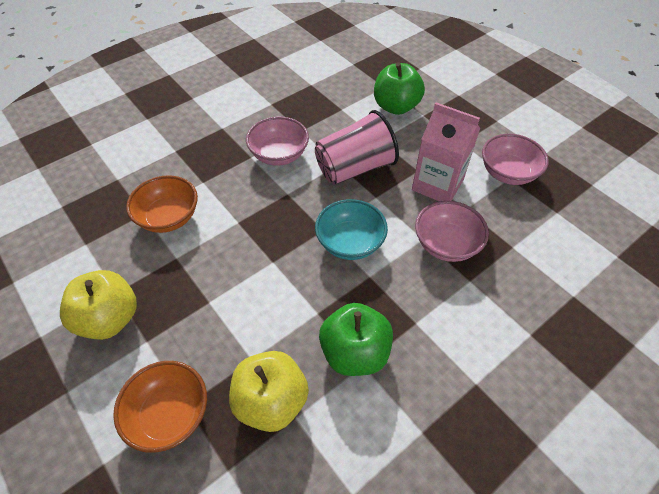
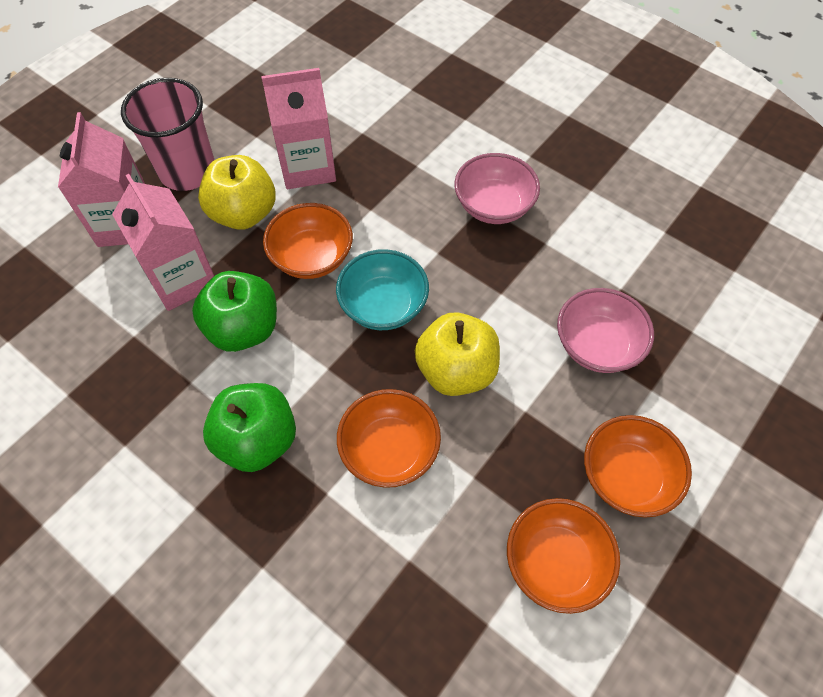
orange bowl: 2 -> 4
pink bowl: 3 -> 2
pink carton: 1 -> 3

